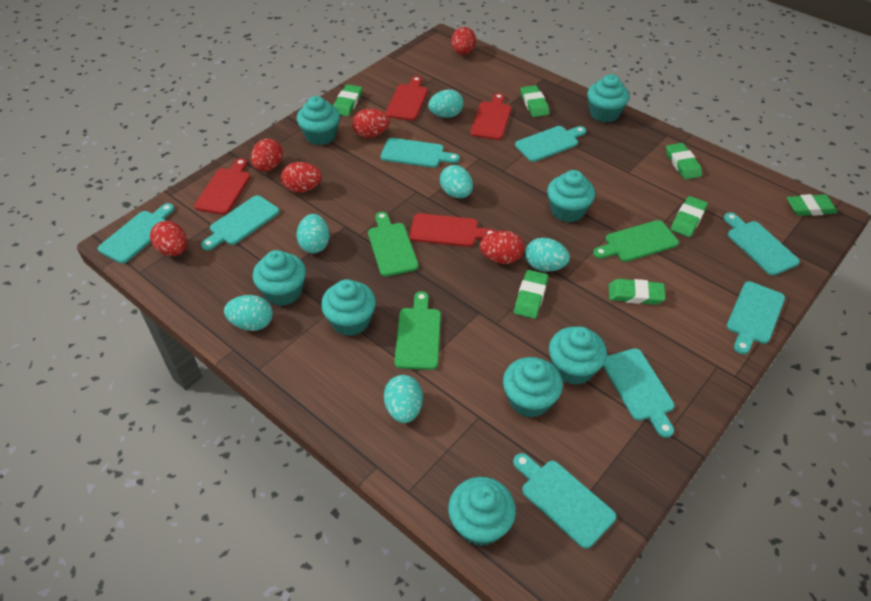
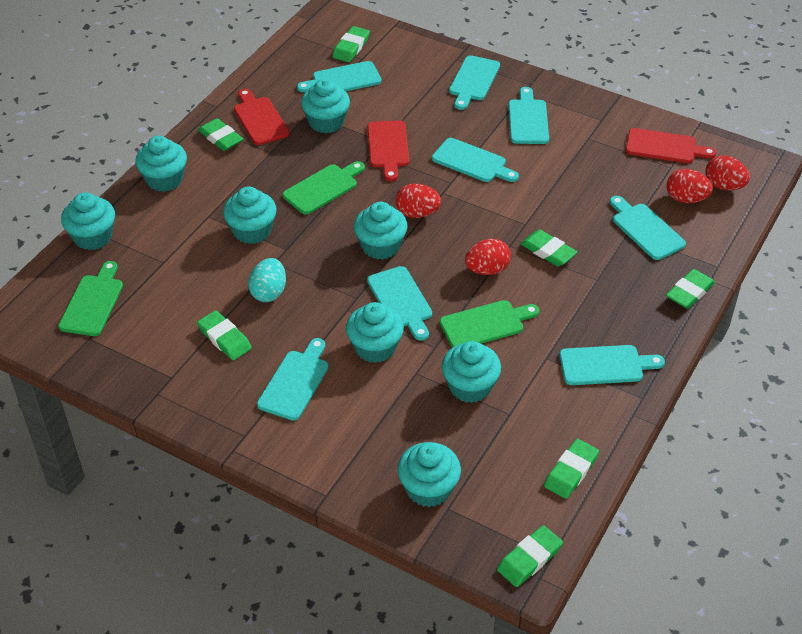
red cutting board: 4 -> 3
red egg: 6 -> 4
turquoise egg: 6 -> 1

